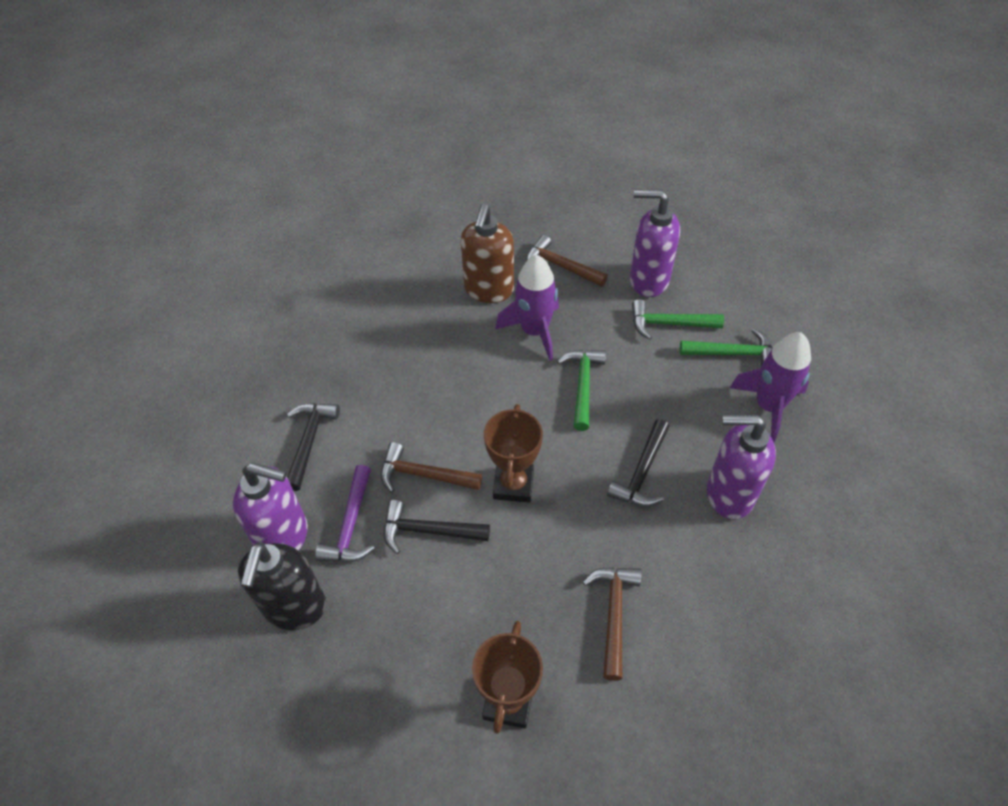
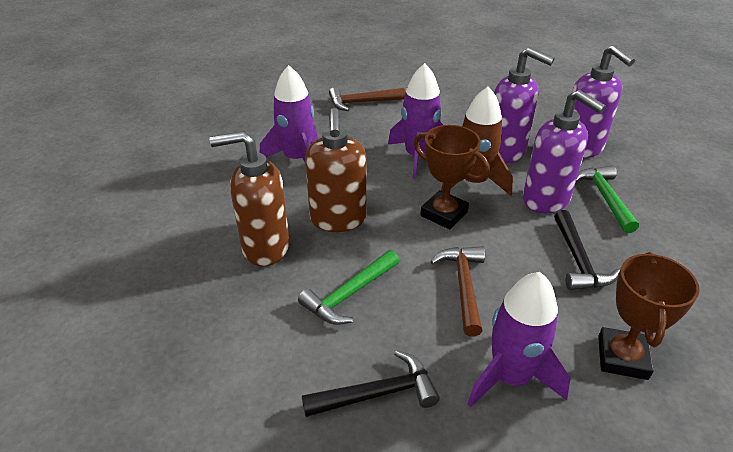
black hammer: 3 -> 2
black soap dispenser: 1 -> 0
brown hammer: 3 -> 2
brown rocket: 0 -> 1
brown soap dispenser: 1 -> 2
green hammer: 3 -> 2
purple hammer: 1 -> 0
purple rocket: 2 -> 3

